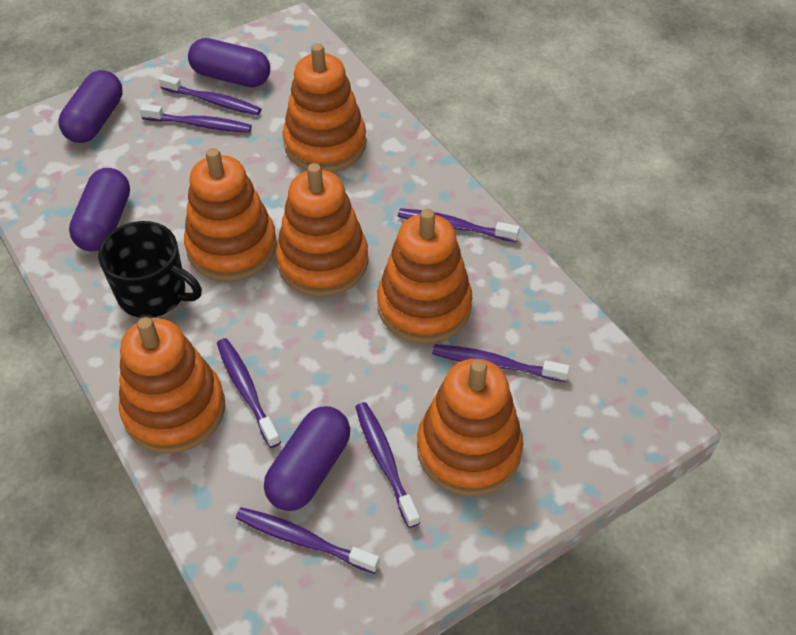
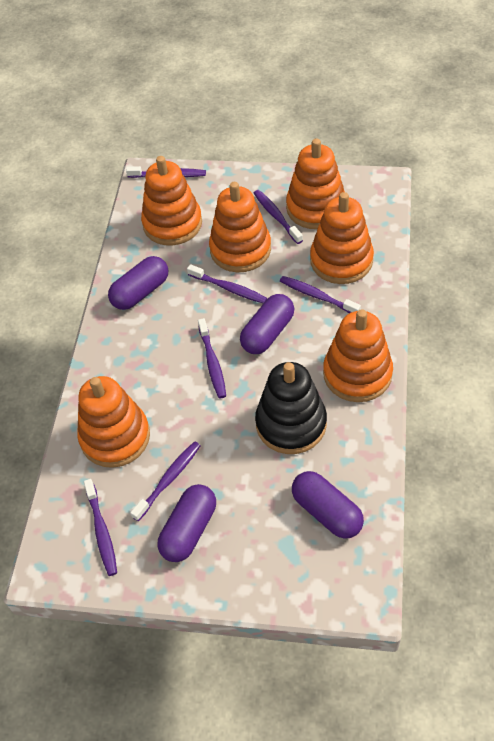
black mug: 1 -> 0
black stacking toy: 0 -> 1

